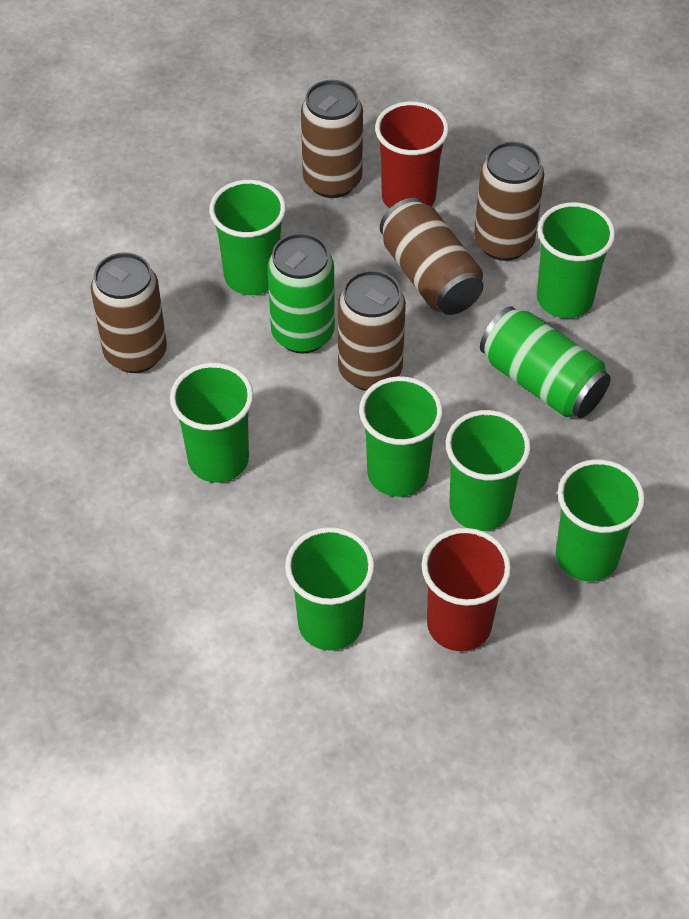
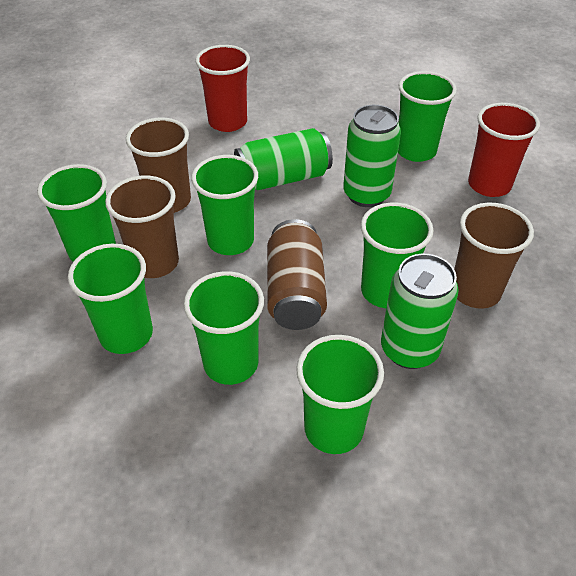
brown can: 5 -> 1
brown cup: 0 -> 3
green can: 2 -> 3

